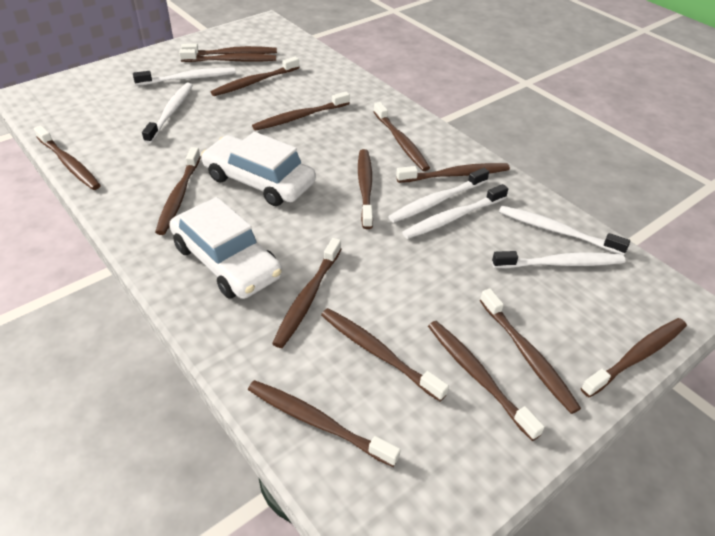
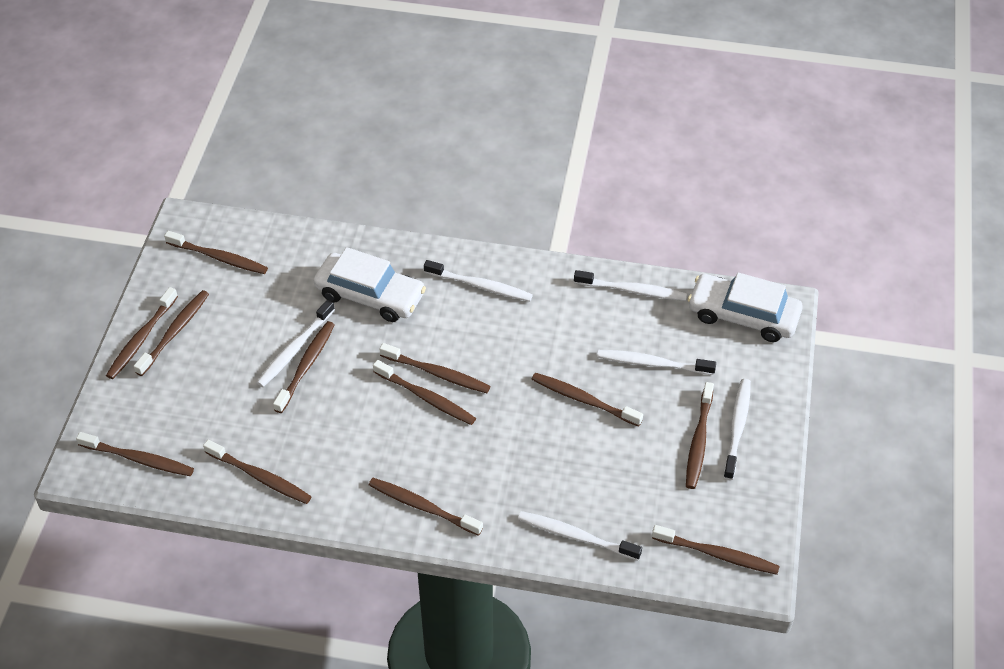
brown toothbrush: 15 -> 12

